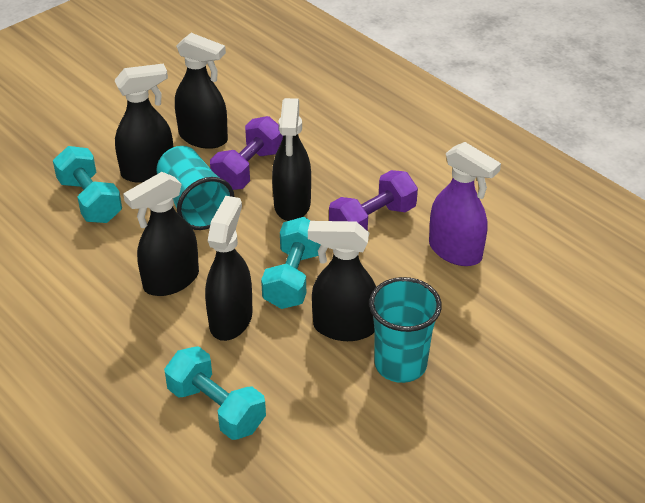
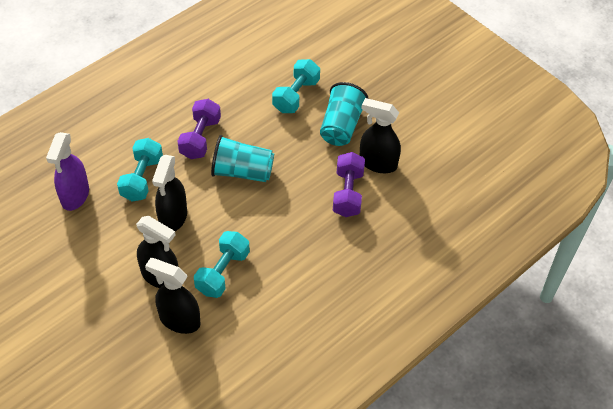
black spray bottle: 6 -> 4

